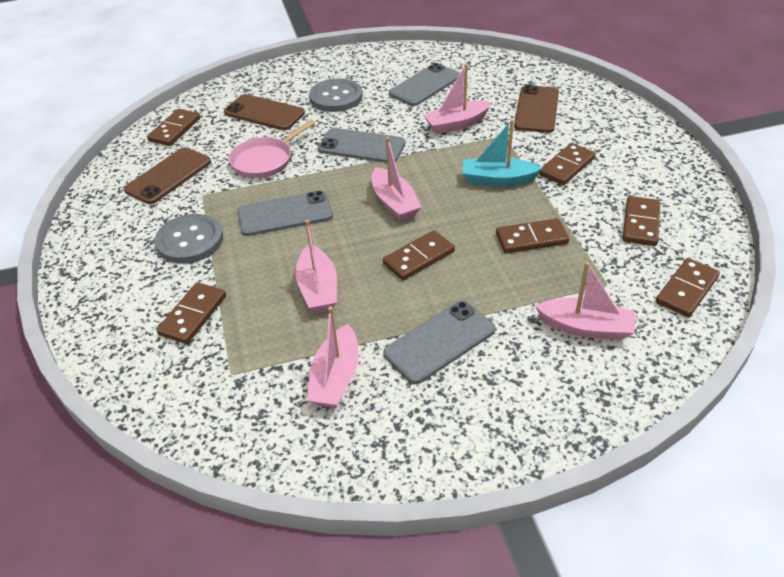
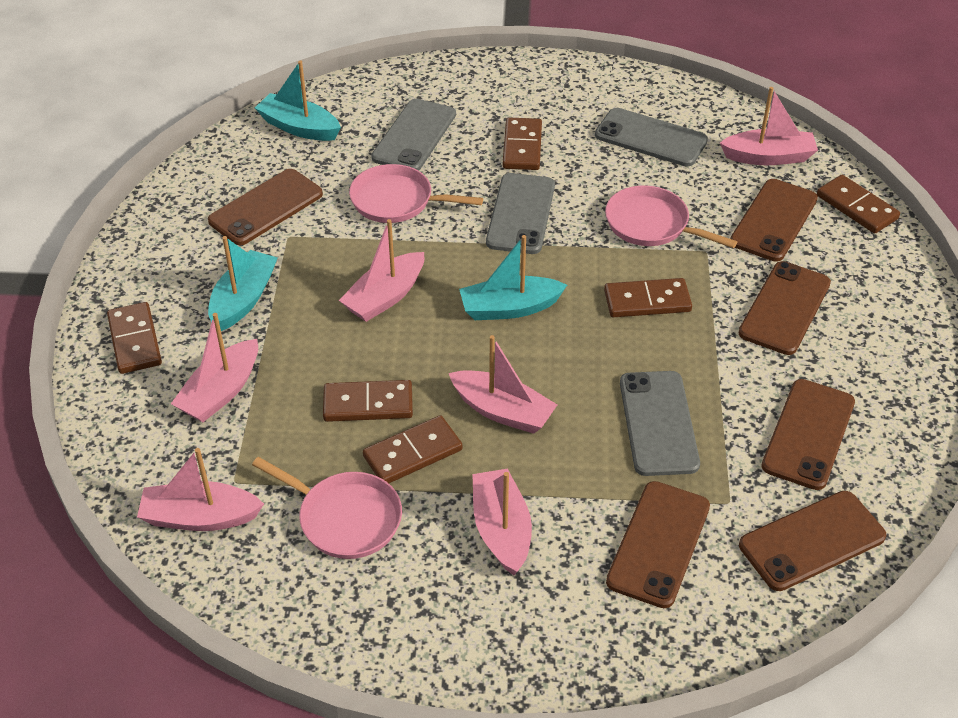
brown domino: 7 -> 6
brown phone: 3 -> 6
grey button: 2 -> 0
pink boat: 5 -> 6
pink pan: 1 -> 3
turquoise boat: 1 -> 3

